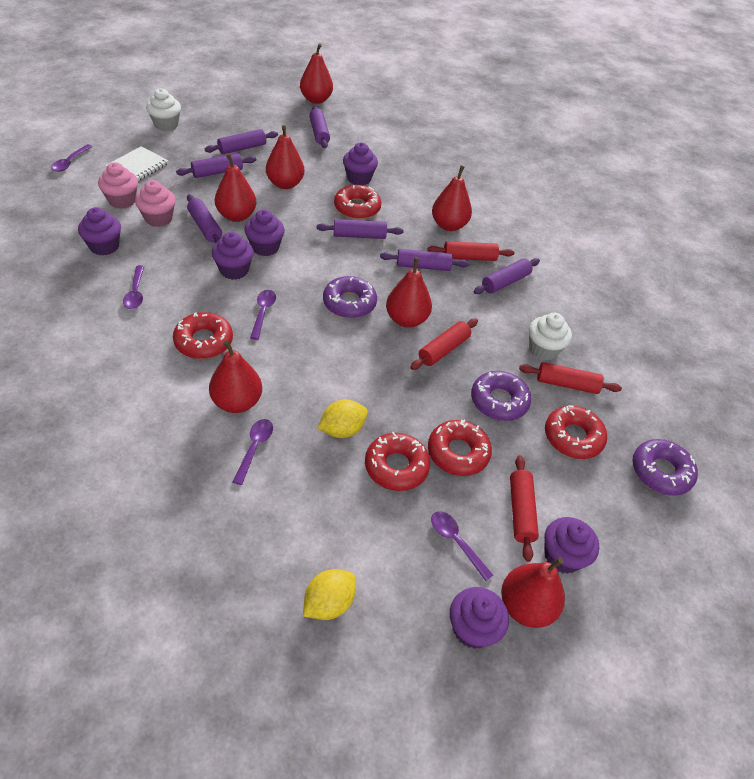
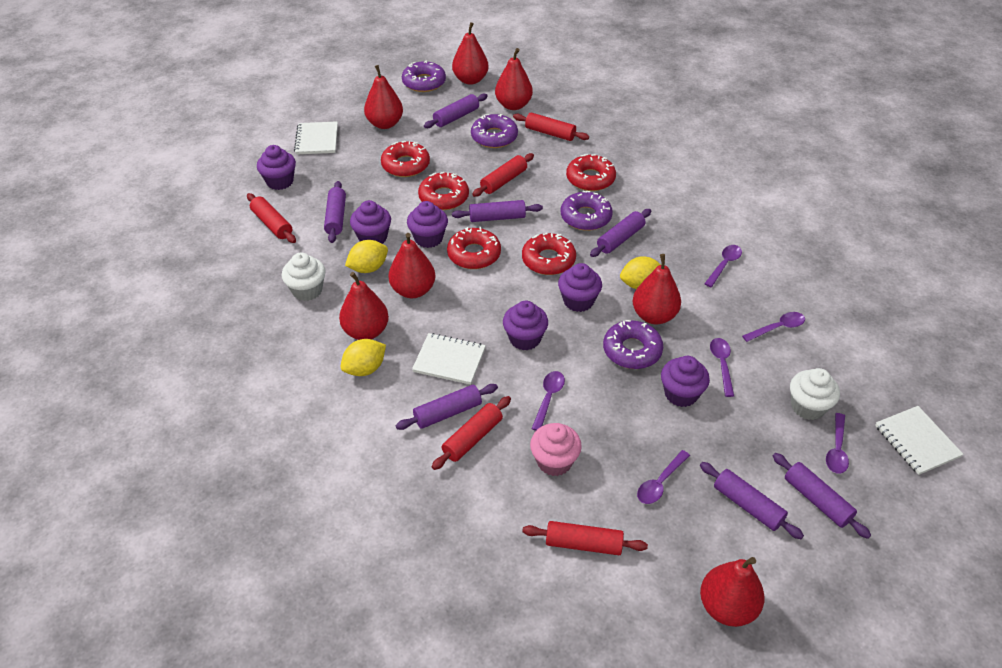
pink cupcake: 2 -> 1
purple donut: 3 -> 4
purple spoon: 5 -> 6
red rolling pin: 4 -> 5
white notebook: 1 -> 3
yellow lemon: 2 -> 3

